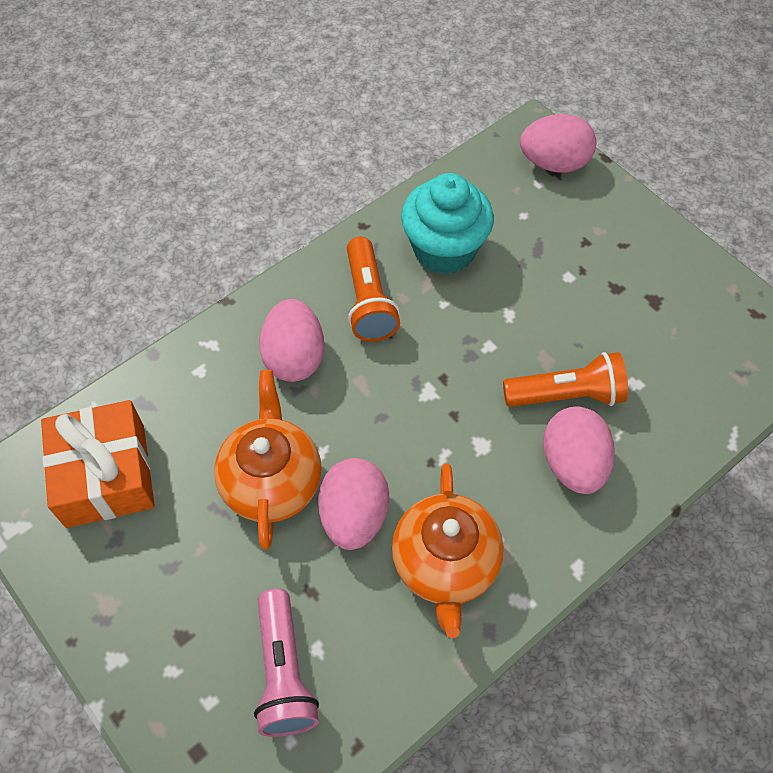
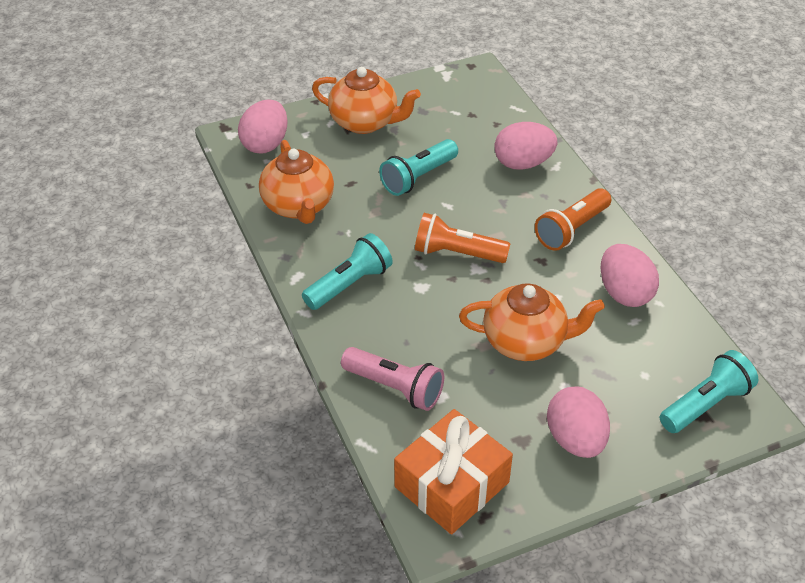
orange teapot: 2 -> 3
turquoise cupcake: 1 -> 0
turquoise flashlight: 0 -> 3

